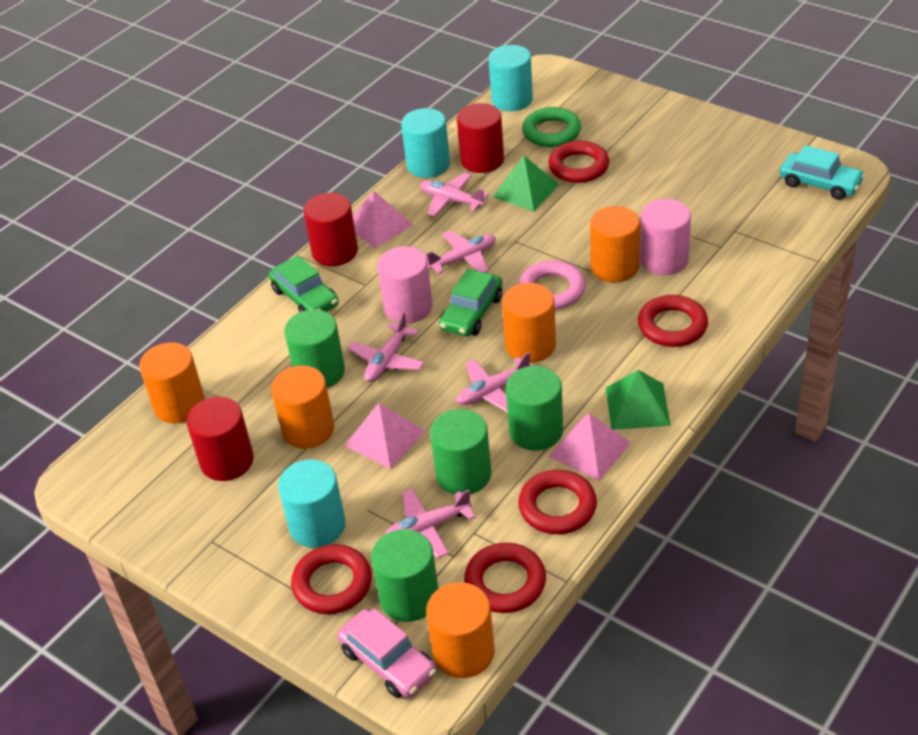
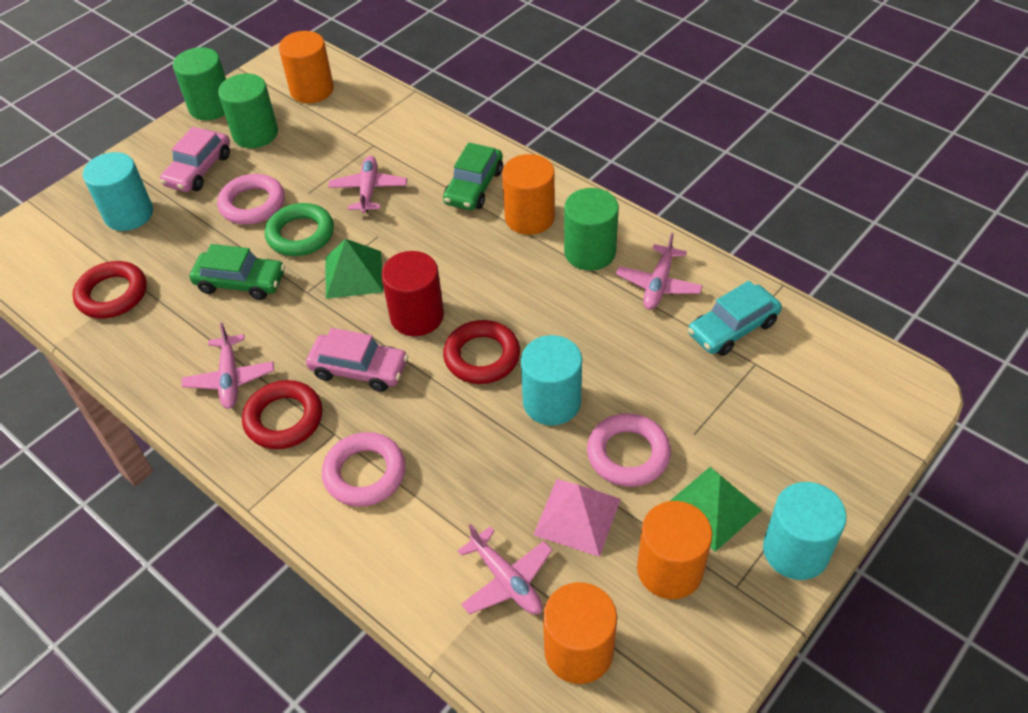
green cylinder: 4 -> 3
orange cylinder: 5 -> 4
pink car: 1 -> 2
pink cylinder: 2 -> 0
pink plane: 5 -> 4
pink pyramid: 3 -> 1
pink ring: 1 -> 3
red cylinder: 3 -> 1
red ring: 5 -> 3

